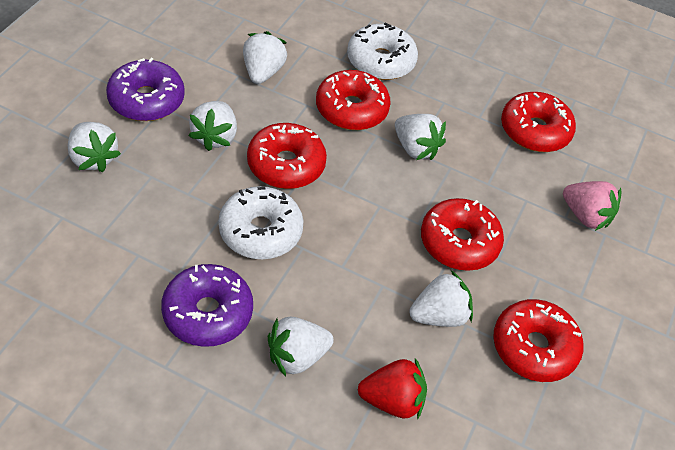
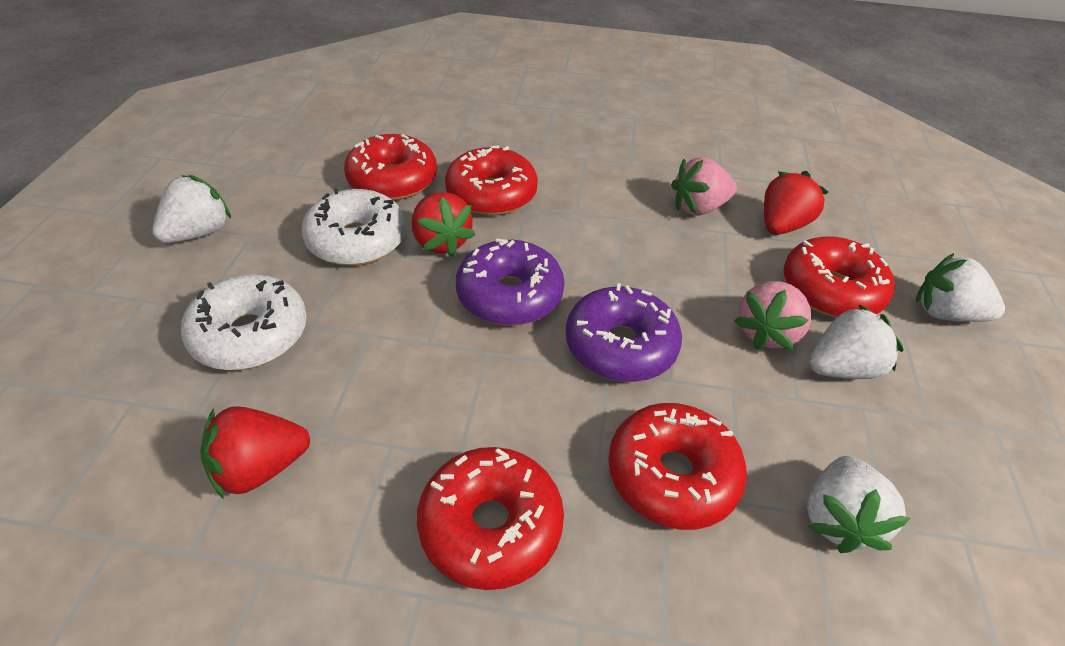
pink strawberry: 1 -> 2
red strawberry: 1 -> 3
white strawberry: 6 -> 4

